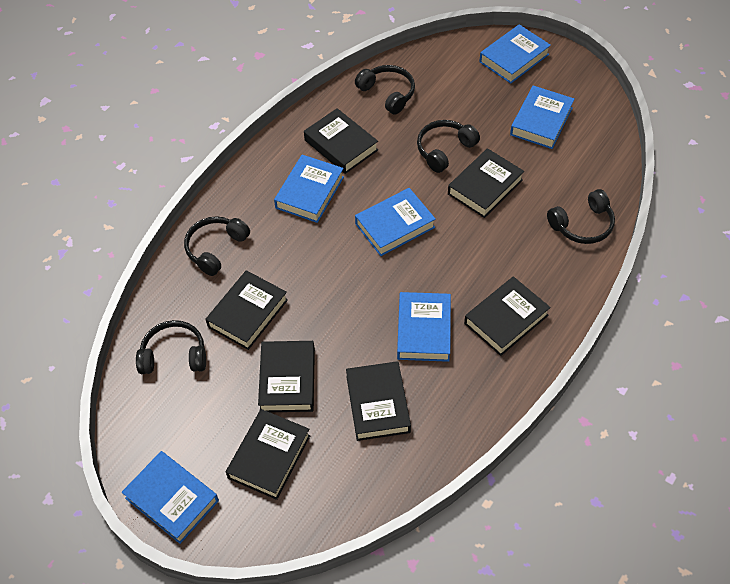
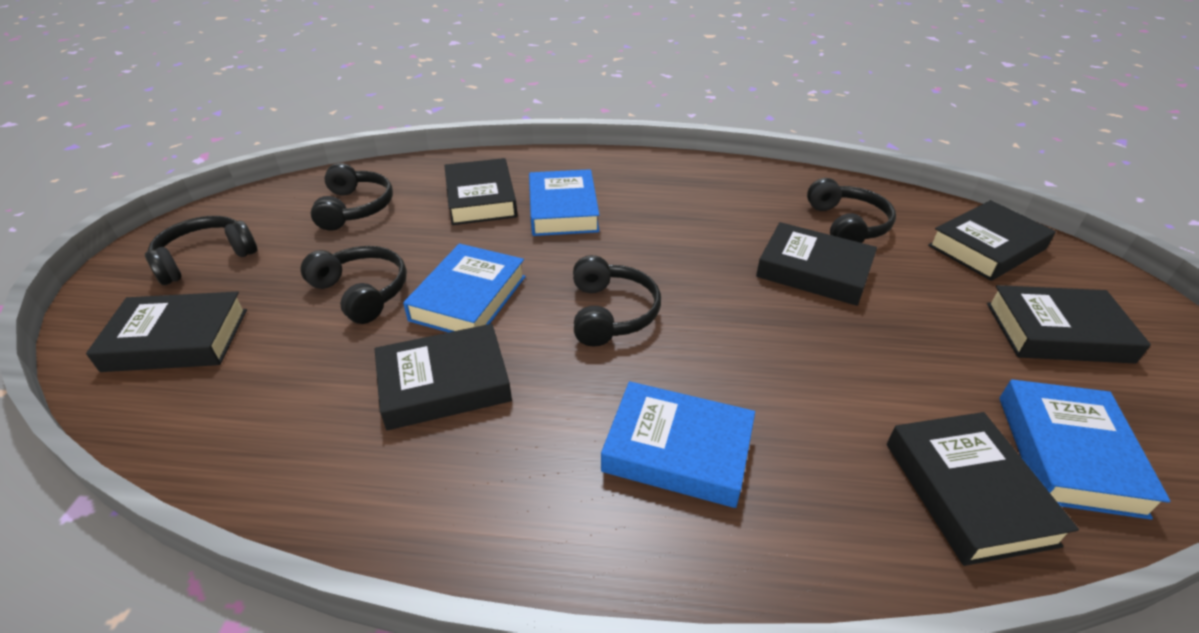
blue book: 6 -> 4

